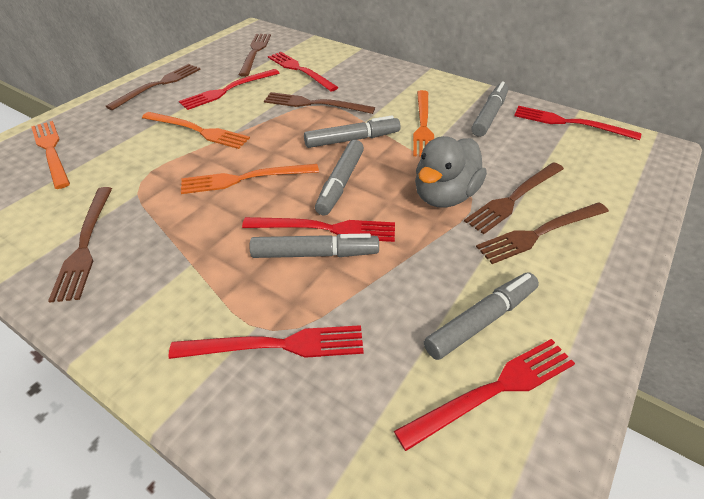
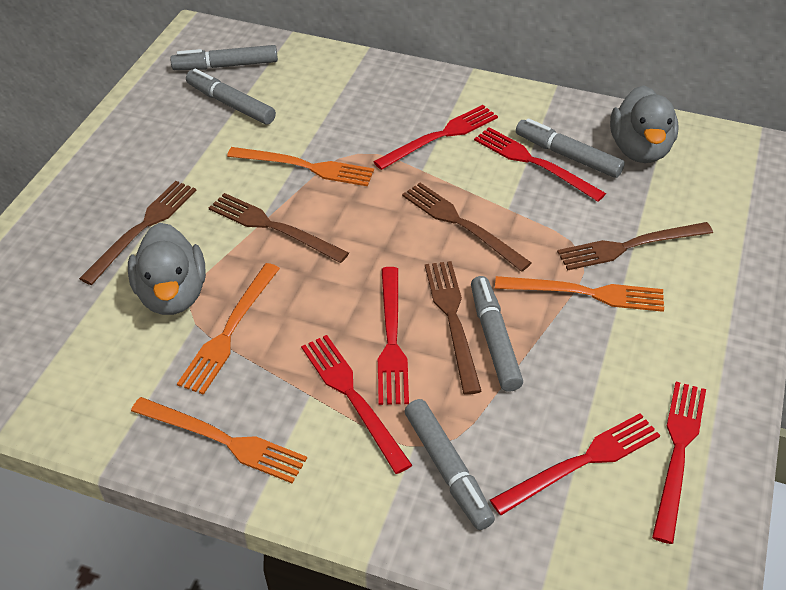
brown fork: 6 -> 5
grey duck: 1 -> 2

